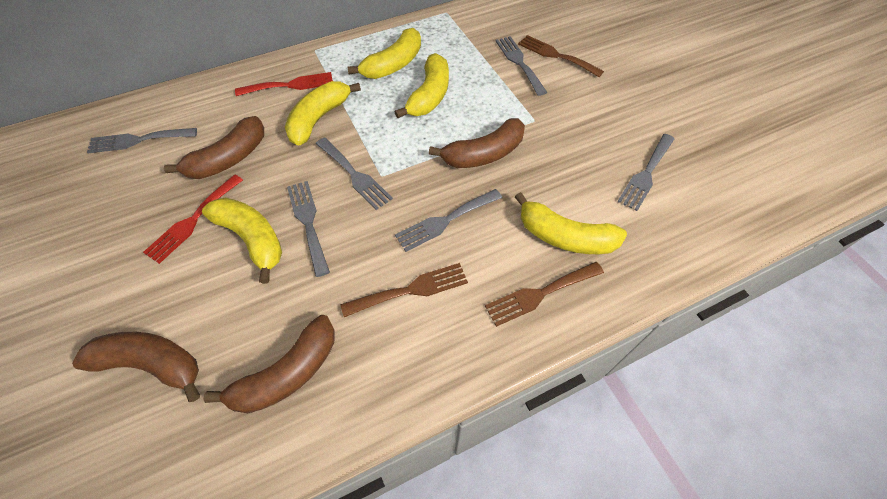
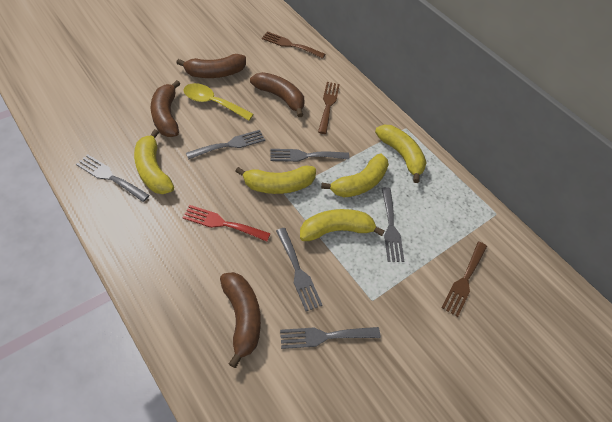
red fork: 2 -> 1
yellow spoon: 0 -> 1

